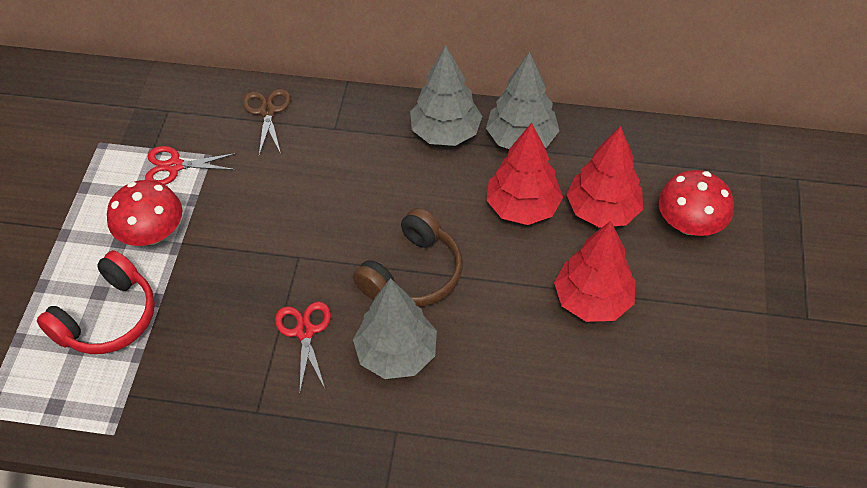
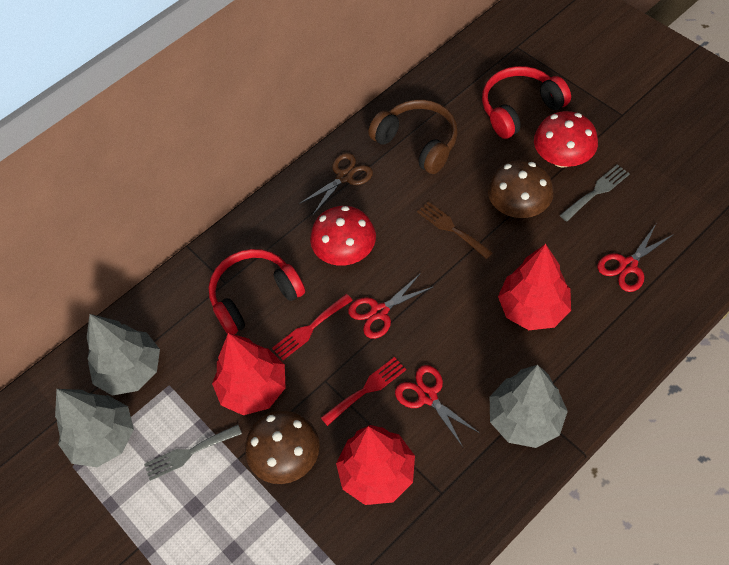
brown fork: 0 -> 1
brown mushroom: 0 -> 2
grey fork: 0 -> 2
red fork: 0 -> 2
red headphones: 1 -> 2
red scissors: 2 -> 3

